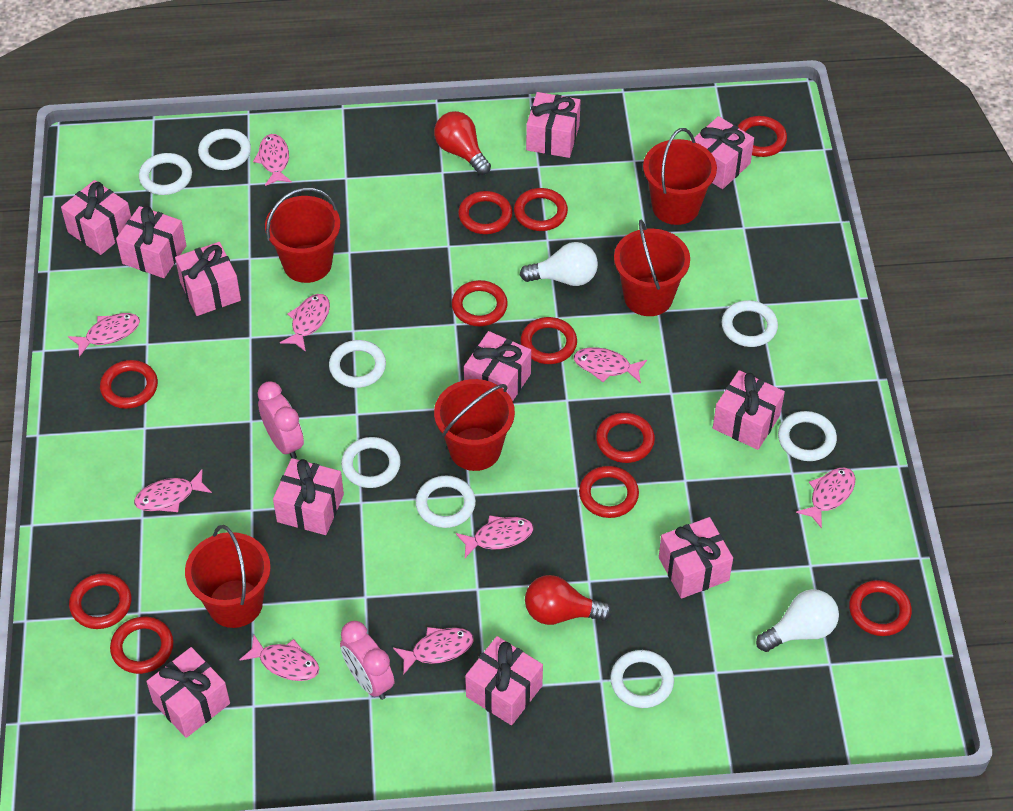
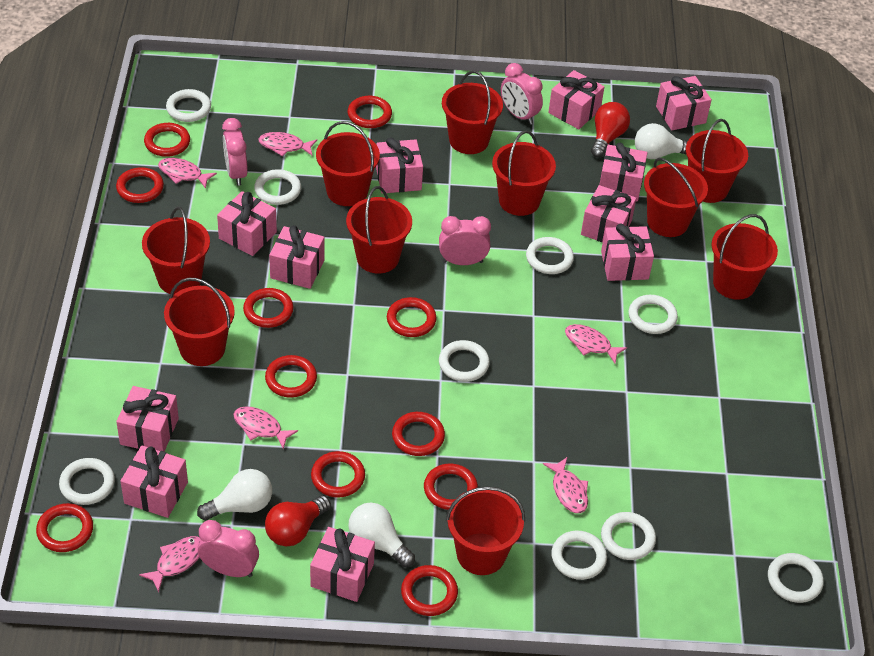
pink clock: 2 -> 4
pink fish: 9 -> 6
red bucket: 5 -> 10
white light bulb: 2 -> 3
white ring: 8 -> 9

